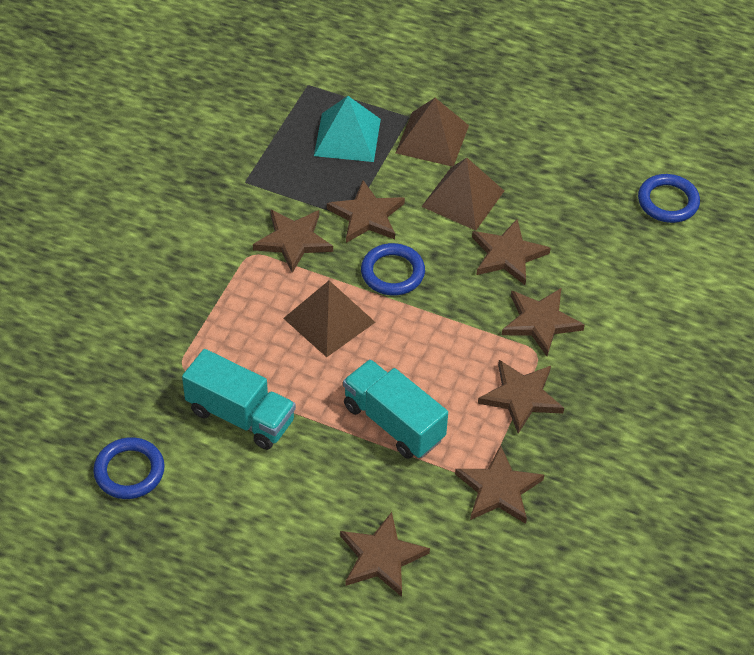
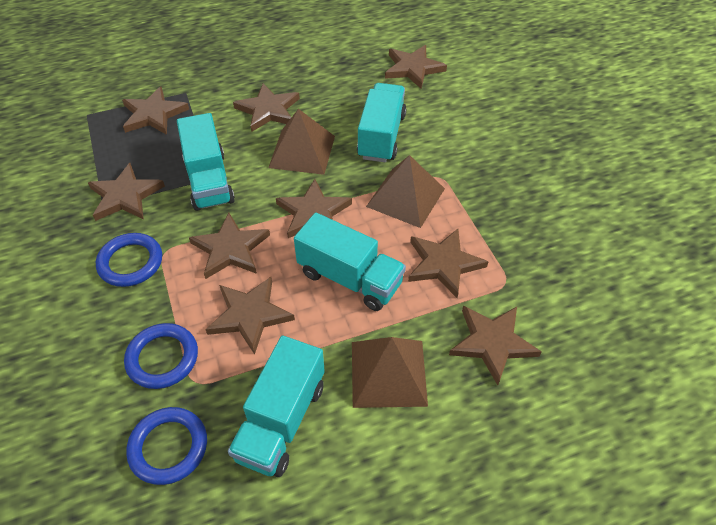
brown star: 7 -> 9
turquoise pyramid: 1 -> 0
turquoise truck: 2 -> 4

